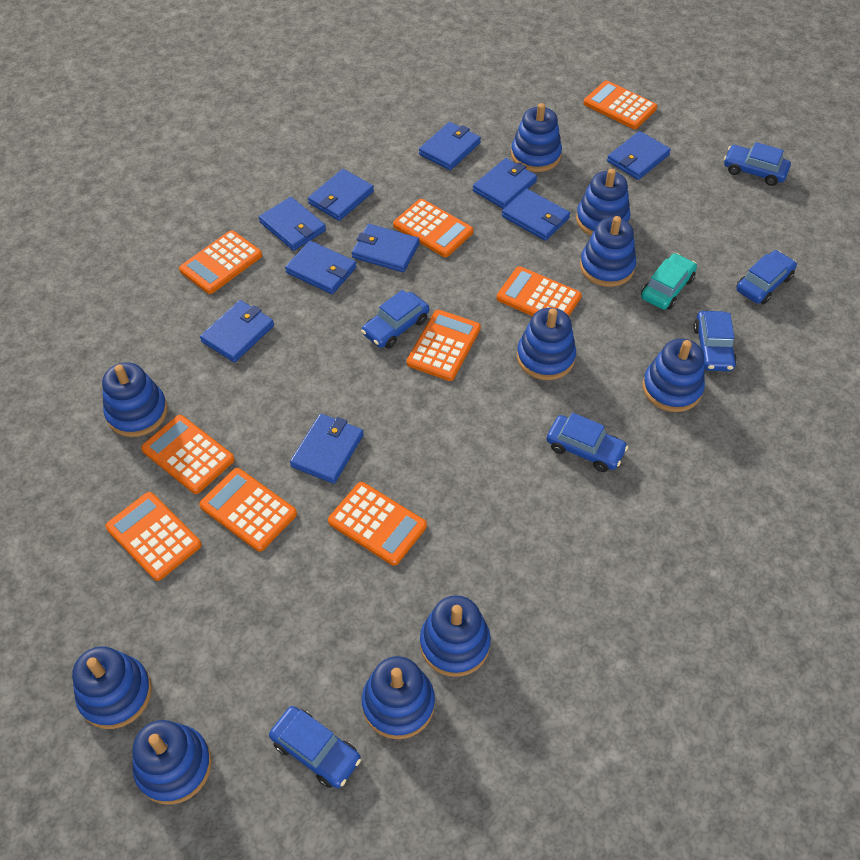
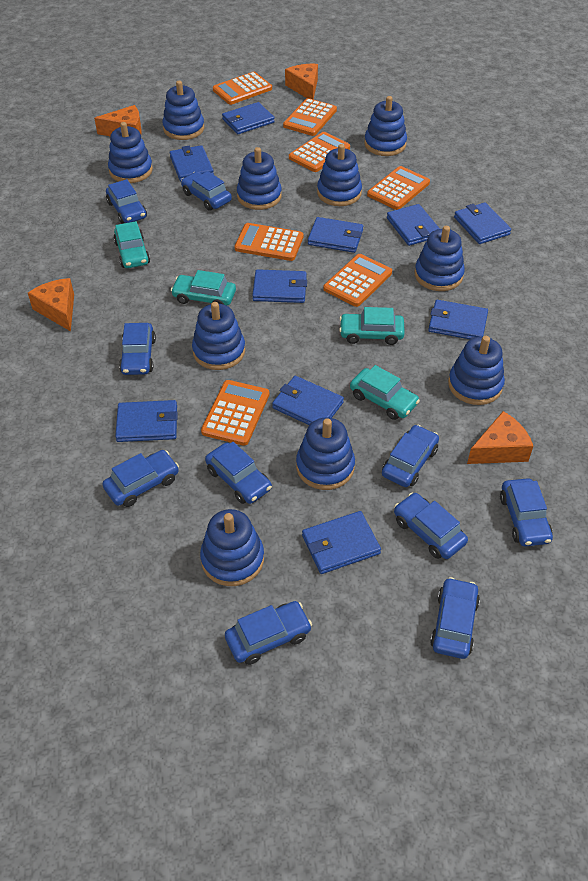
blue car: 6 -> 10
orange calculator: 9 -> 7
orange cheese: 0 -> 4
turquoise car: 1 -> 4

